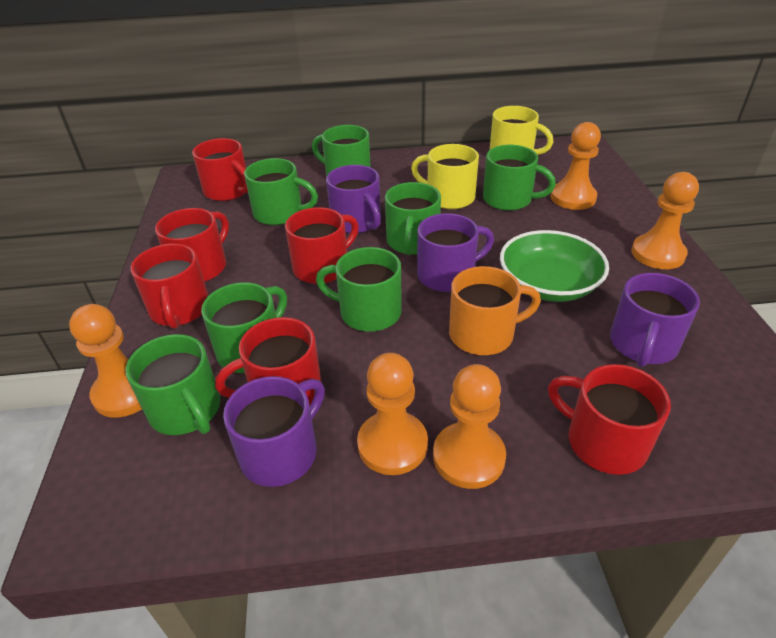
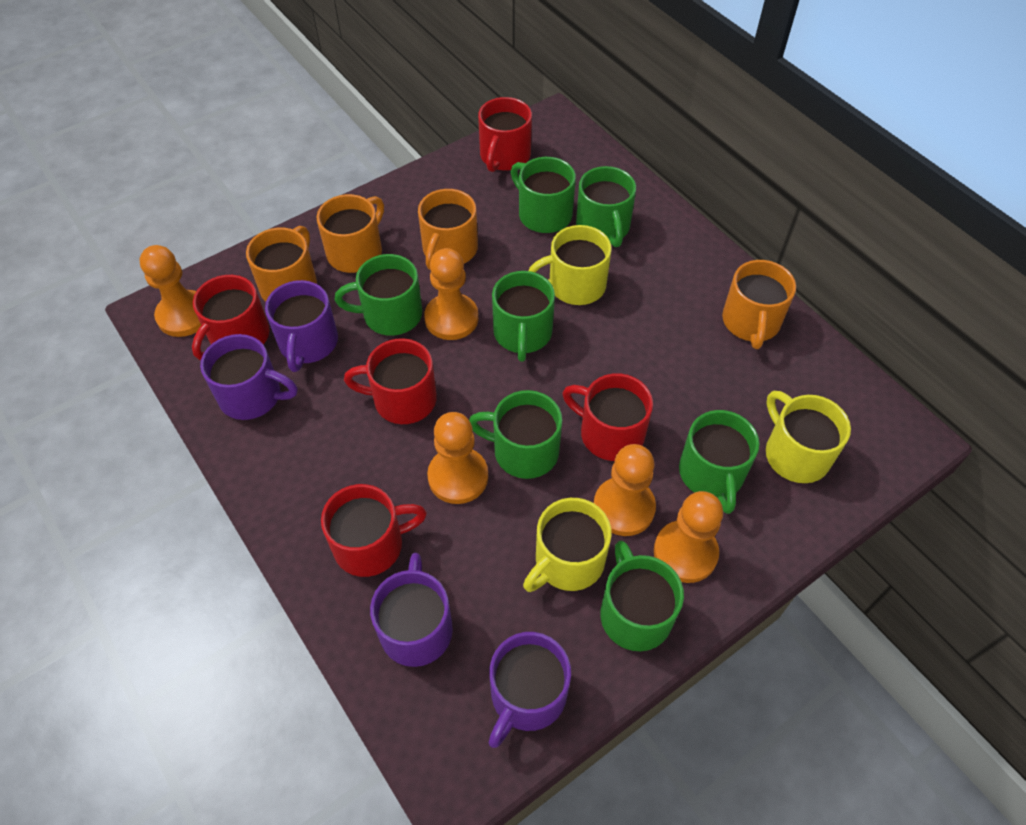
green bowl: 1 -> 0
orange mug: 1 -> 4
red mug: 6 -> 5
yellow mug: 2 -> 3

